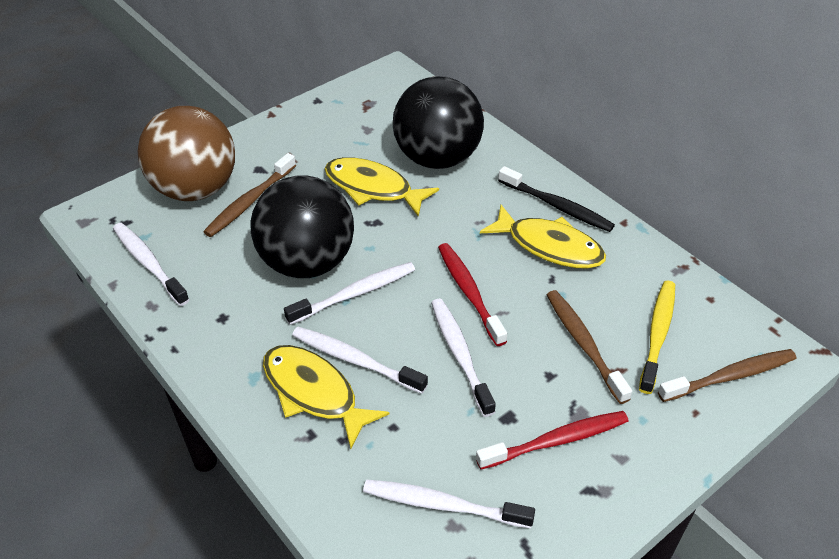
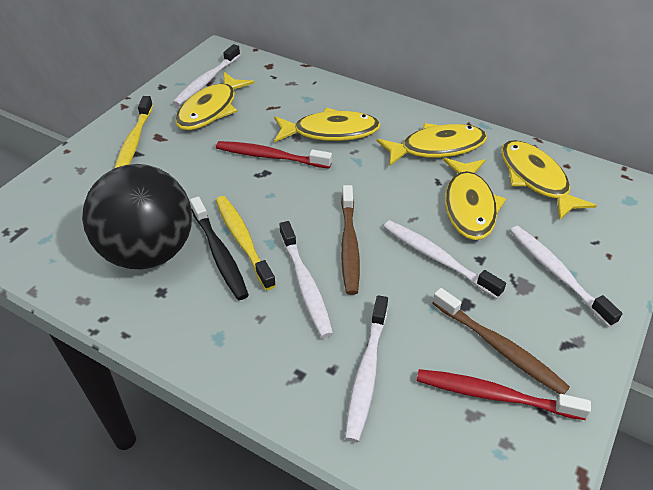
black ball: 2 -> 1
brown ball: 1 -> 0
brown toothbrush: 3 -> 2
yellow fish: 3 -> 5
yellow toothbrush: 1 -> 2

